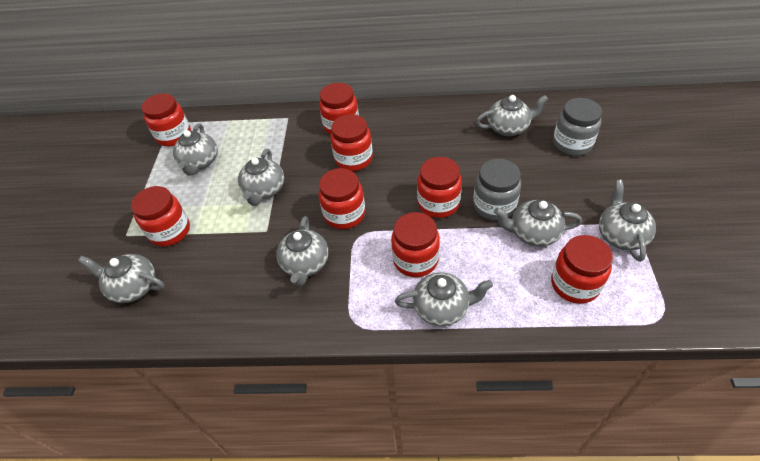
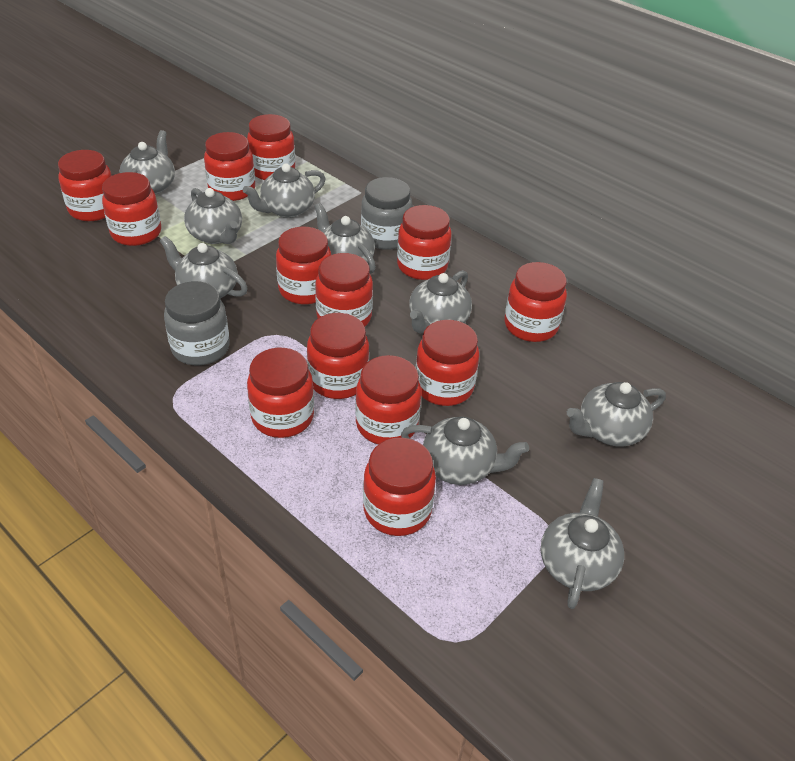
grey teapot: 8 -> 9
red jar: 8 -> 13

